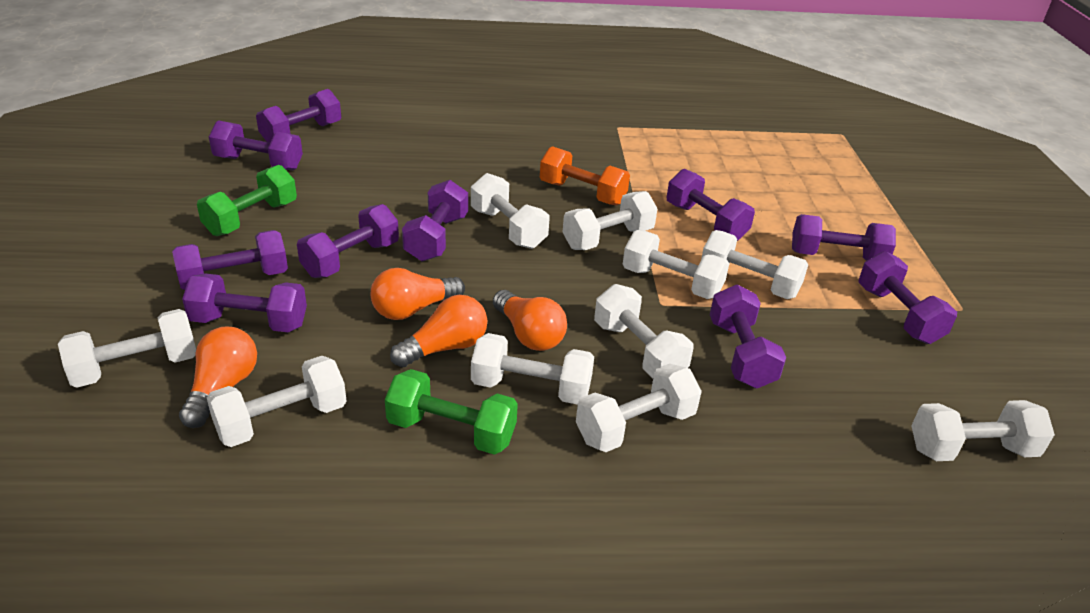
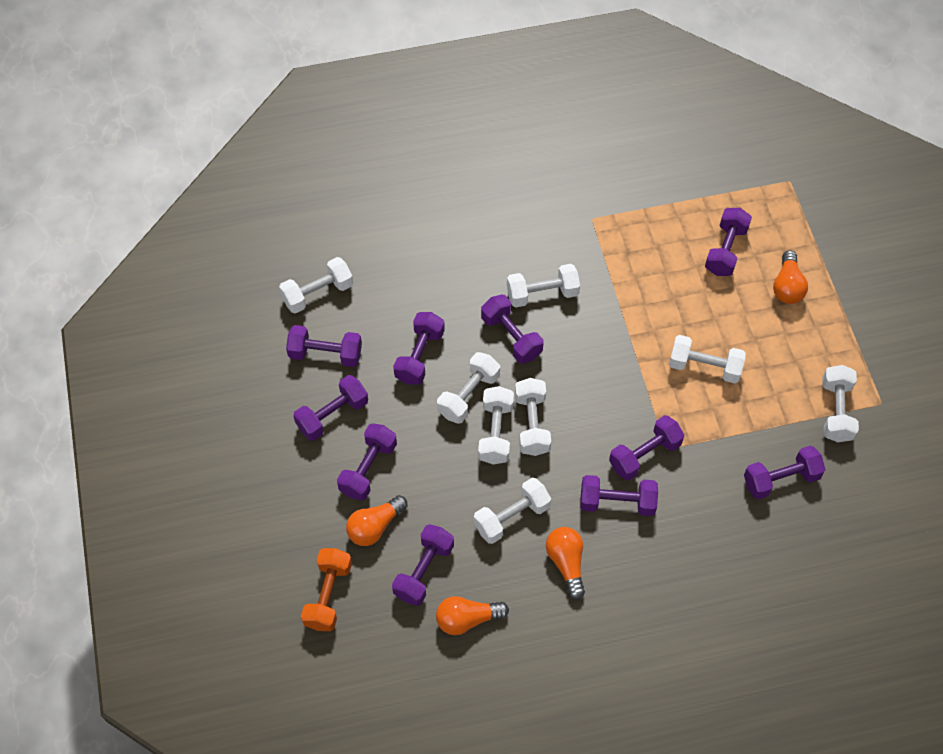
green dumbbell: 2 -> 0
white dumbbell: 10 -> 8

